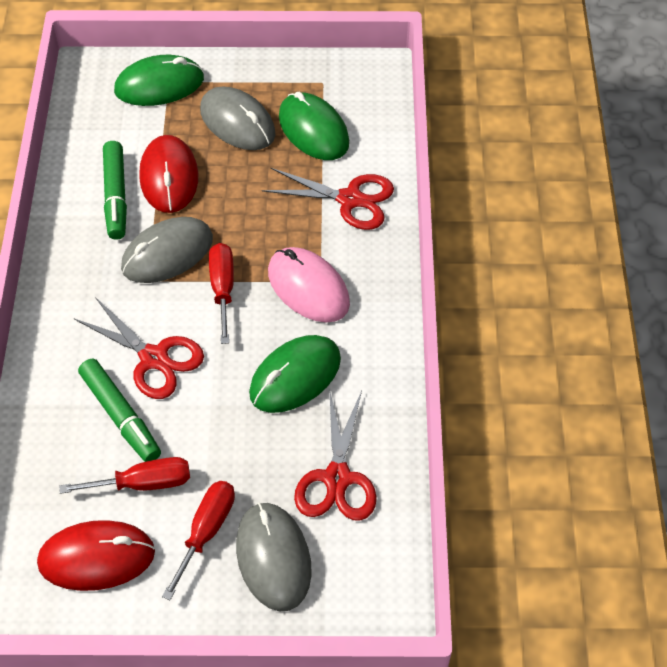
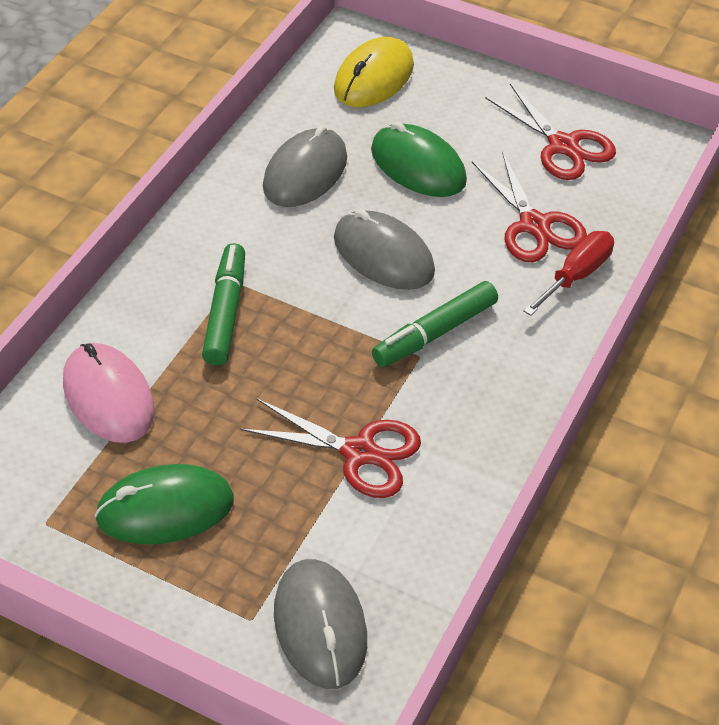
green mouse: 3 -> 2
red mouse: 2 -> 0
red screwdriver: 3 -> 1
yellow mouse: 0 -> 1

